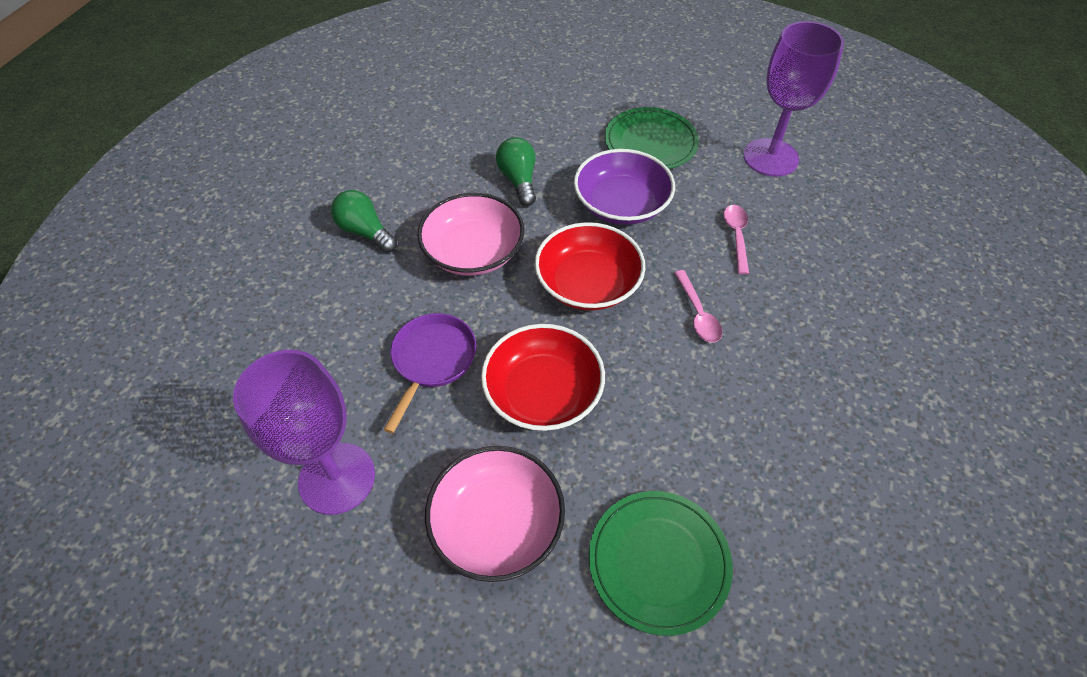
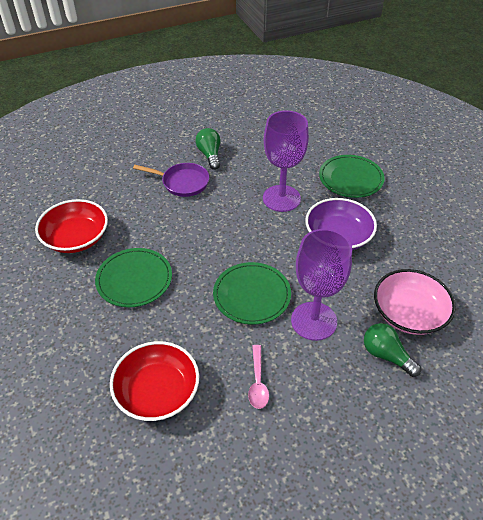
green plate: 2 -> 3
pink bowl: 2 -> 1
pink spoon: 2 -> 1

